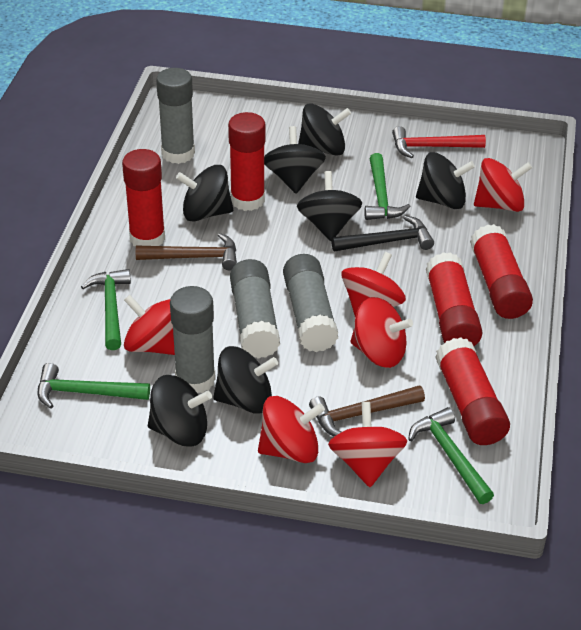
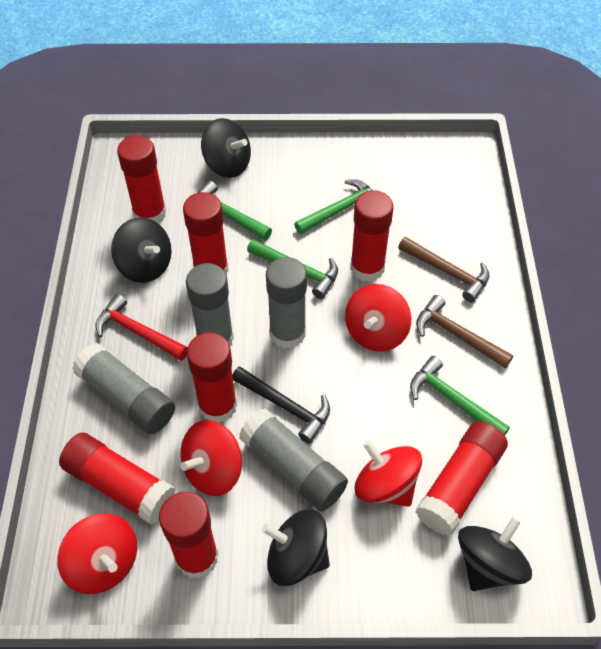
black spinning top: 7 -> 4
red glue stick: 5 -> 7
red spinning top: 6 -> 4

